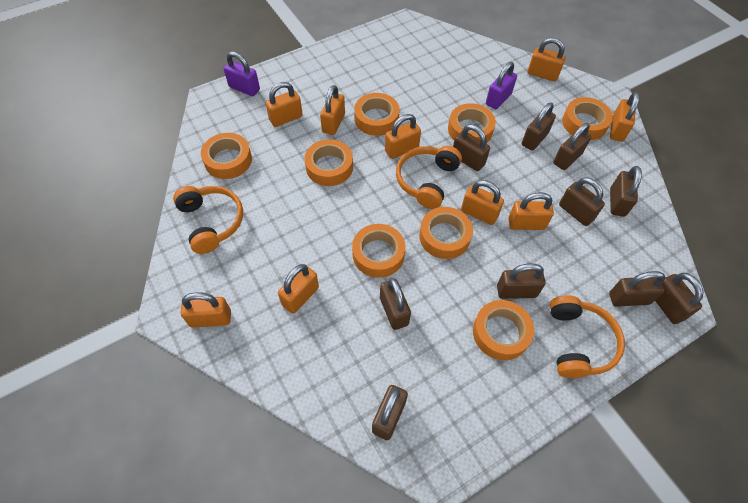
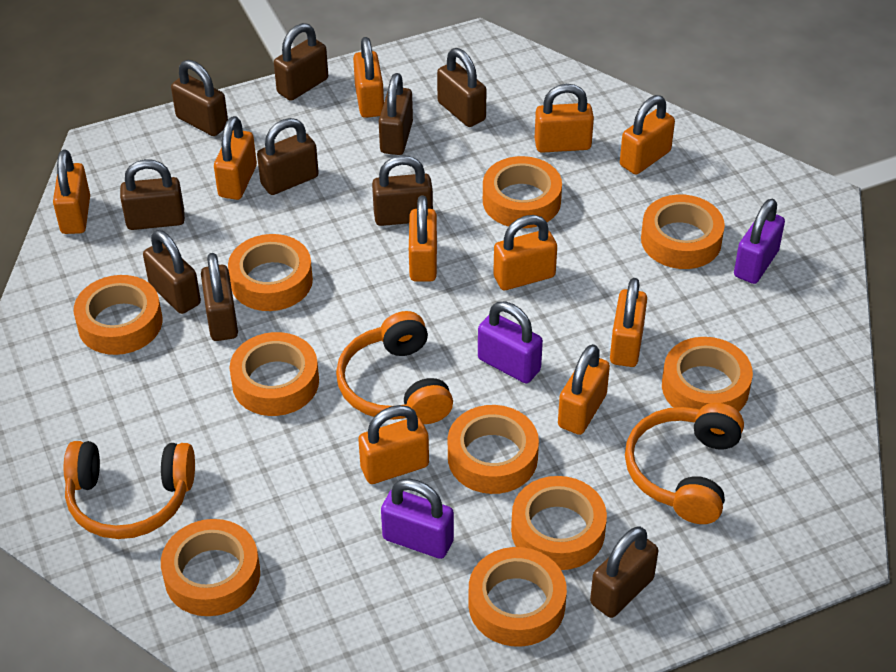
orange padlock: 9 -> 10
orange tape: 8 -> 10
purple padlock: 2 -> 3

